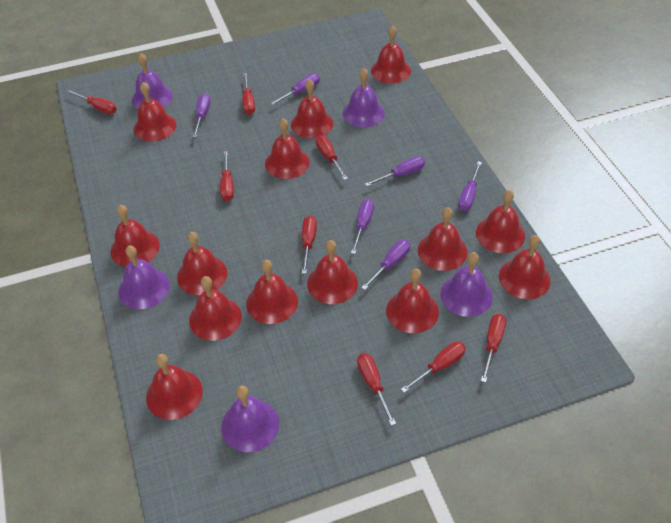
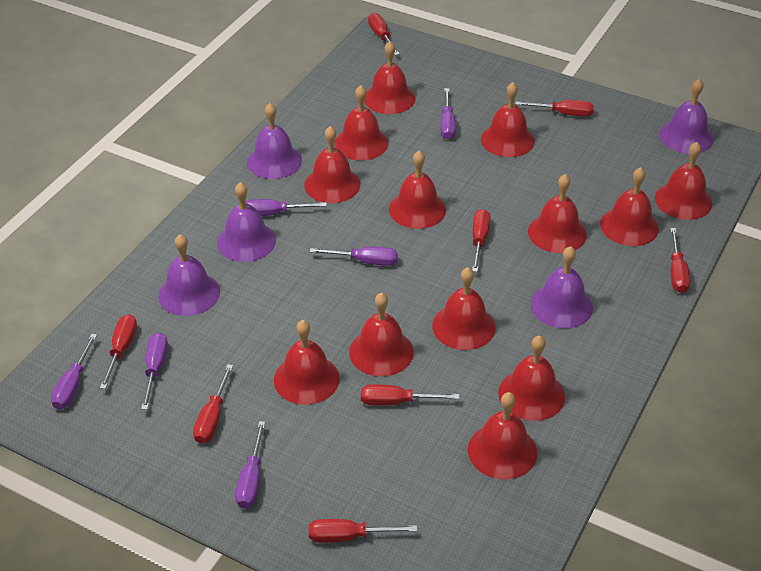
red bell: 14 -> 13

